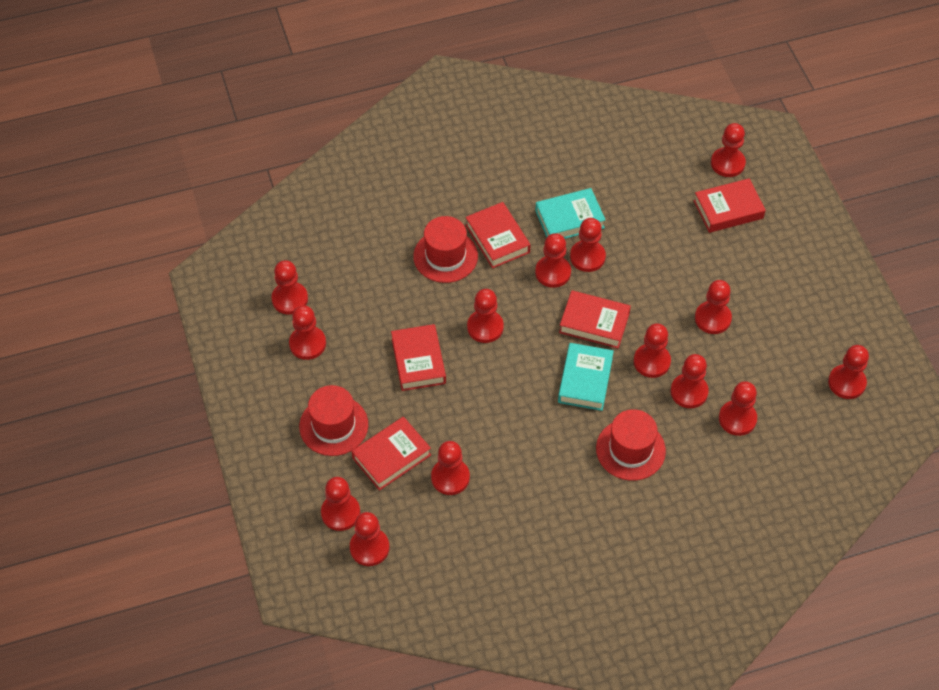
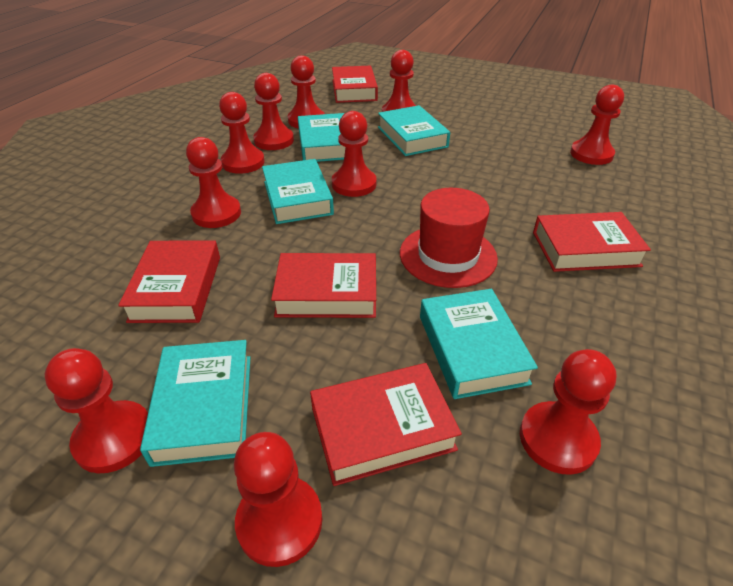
red hat: 3 -> 1
red pawn: 14 -> 10
turquoise book: 2 -> 5

